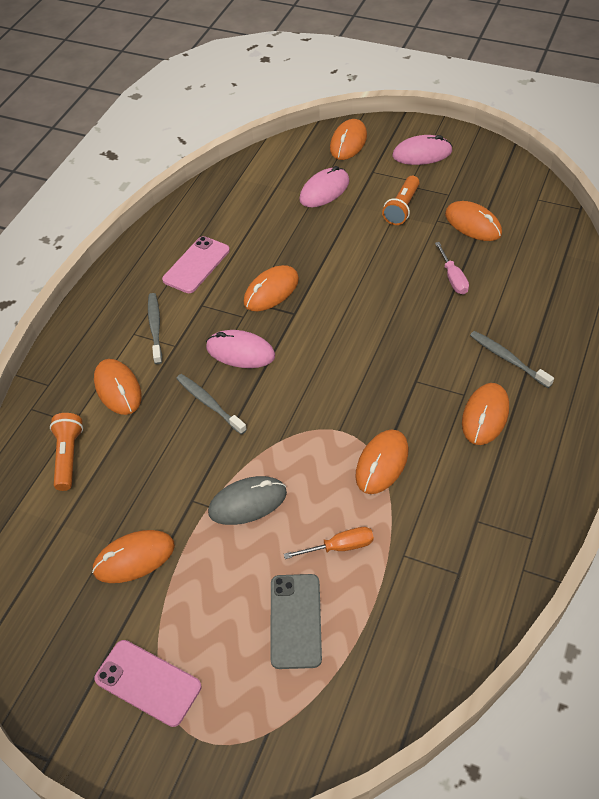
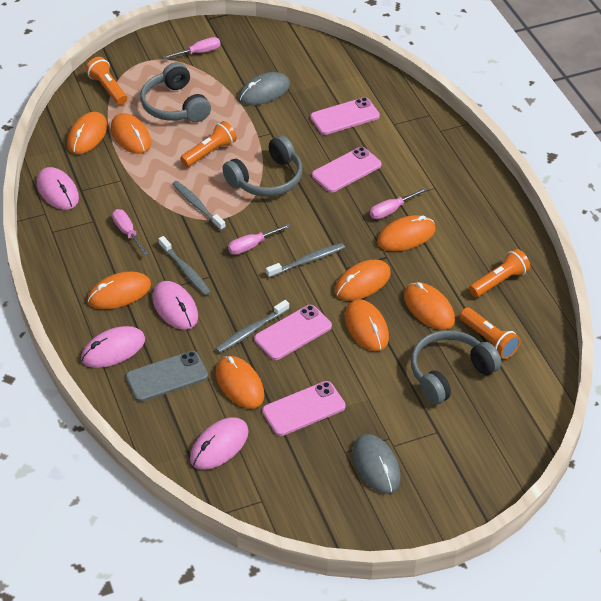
grey headphones: 0 -> 3
grey mouse: 1 -> 2
grey toothbrush: 3 -> 4
orange flashlight: 2 -> 4
orange mouse: 7 -> 8
orange screwdriver: 1 -> 0
pink mouse: 3 -> 4
pink phone: 2 -> 4
pink screwdriver: 1 -> 4

